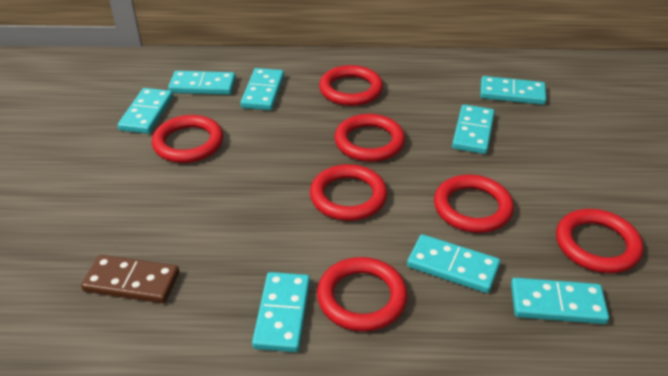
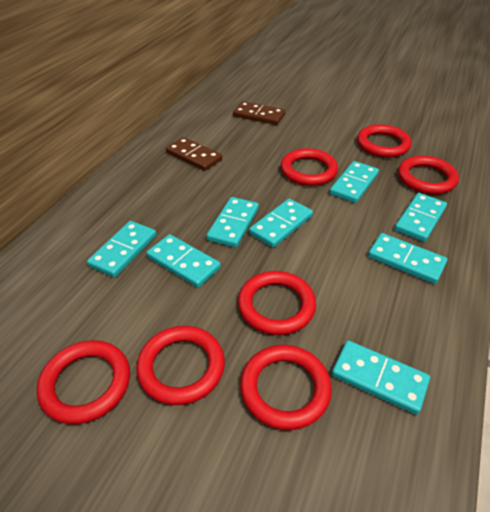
brown domino: 1 -> 2

